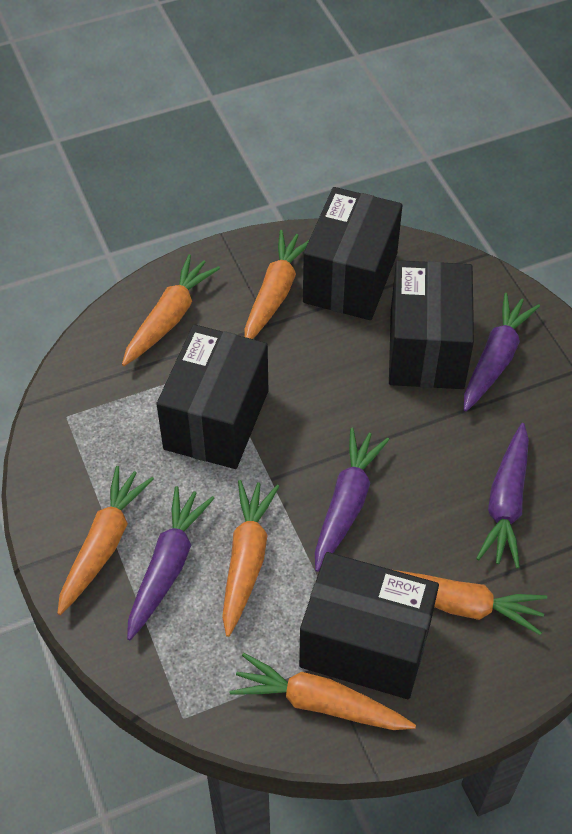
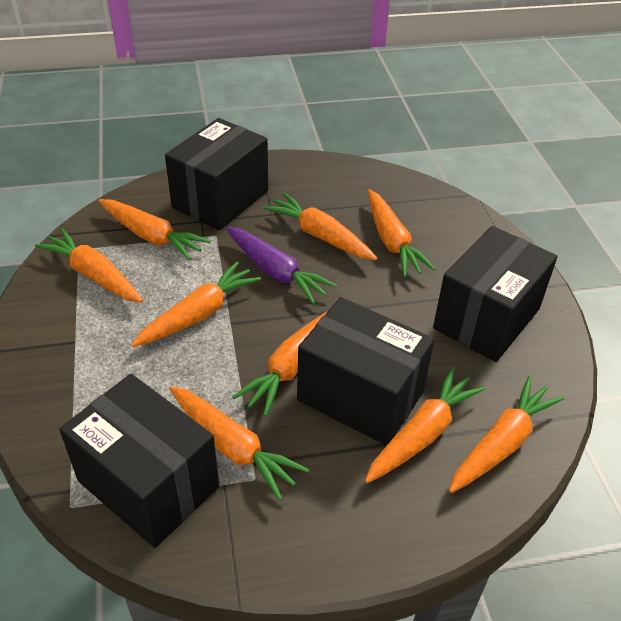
orange carrot: 6 -> 9
purple carrot: 4 -> 1

